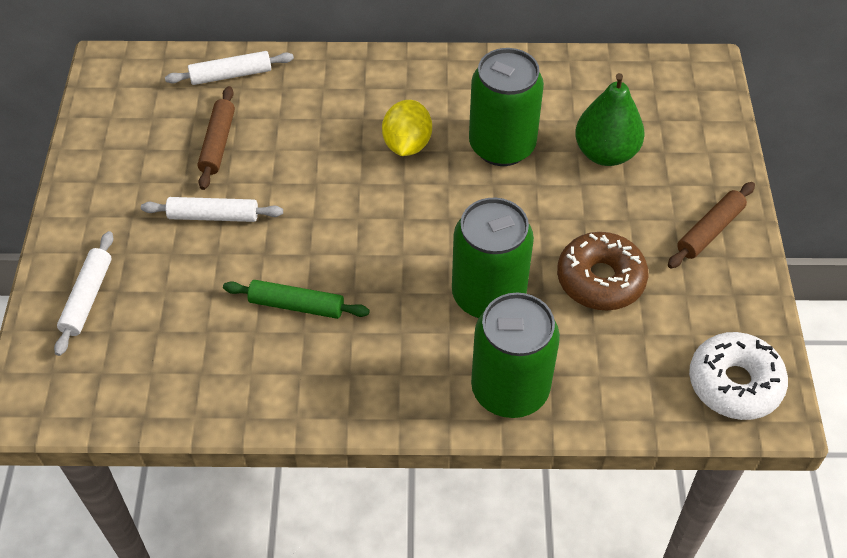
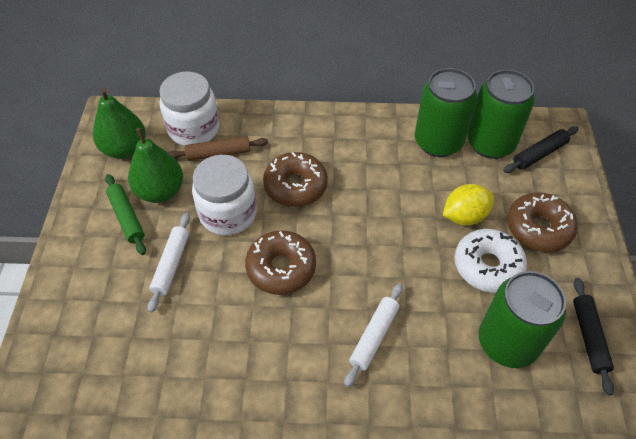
black rolling pin: 0 -> 2
brown donut: 1 -> 3
brown rolling pin: 2 -> 1
green pear: 1 -> 2
white jar: 0 -> 2
white rolling pin: 3 -> 2

